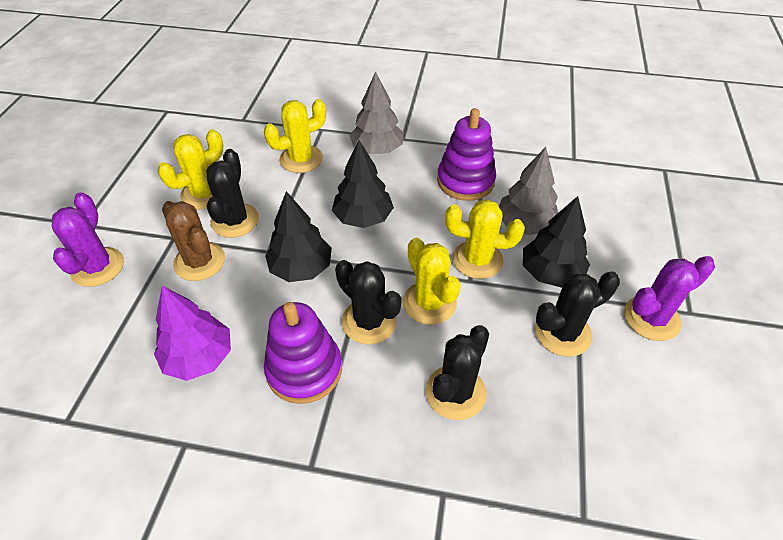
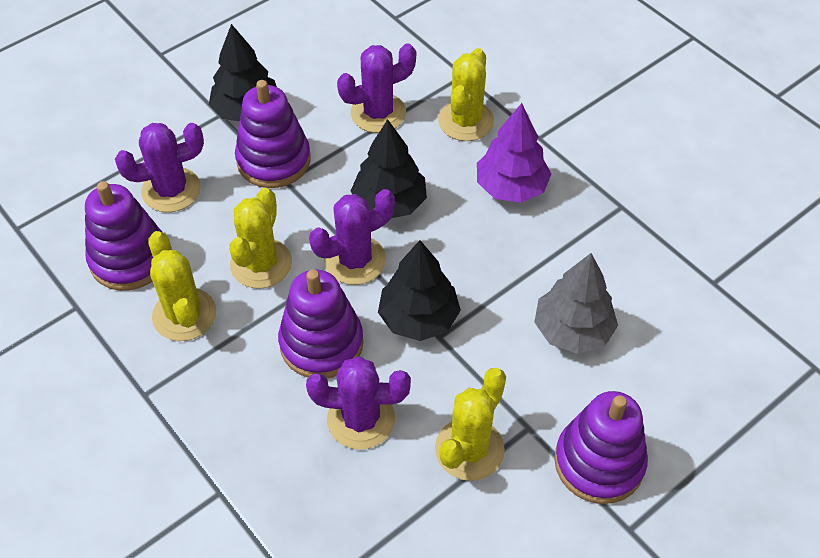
black cactus: 4 -> 0
brown cactus: 1 -> 0
grey tree: 2 -> 1
purple cactus: 2 -> 4
purple stacking toy: 2 -> 4

